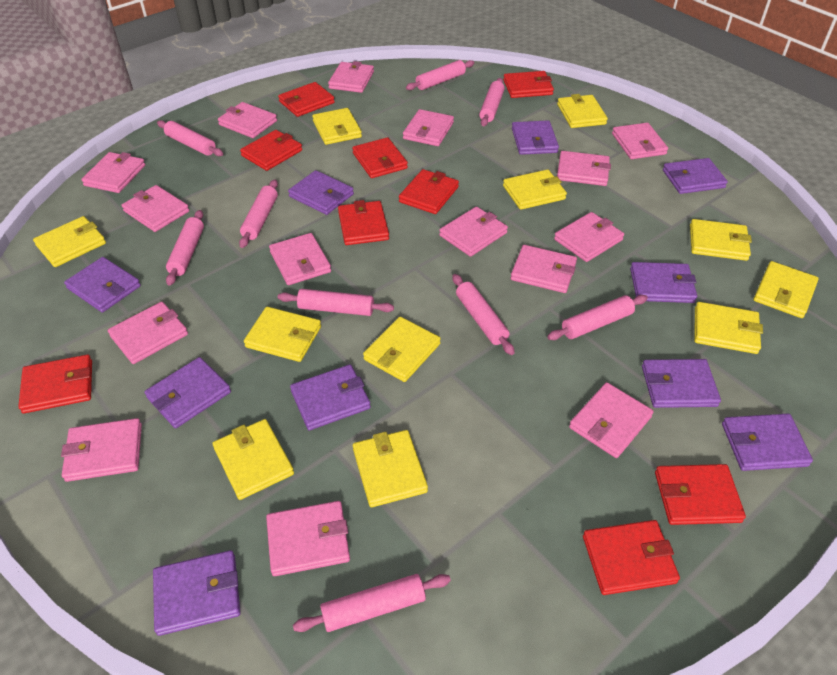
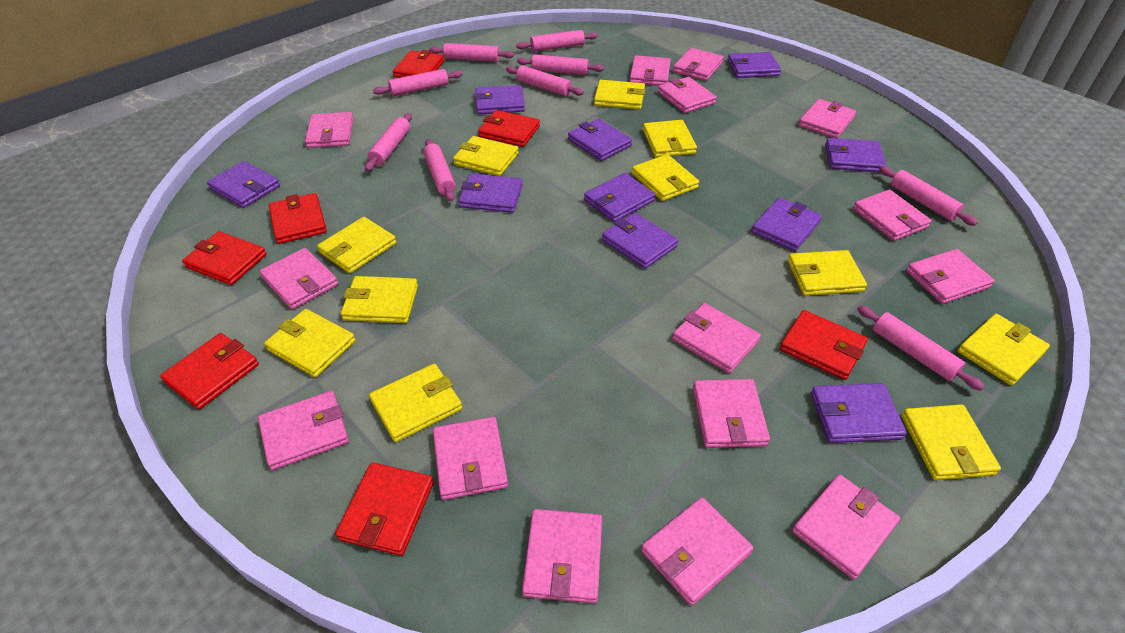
red wallet: 9 -> 7

